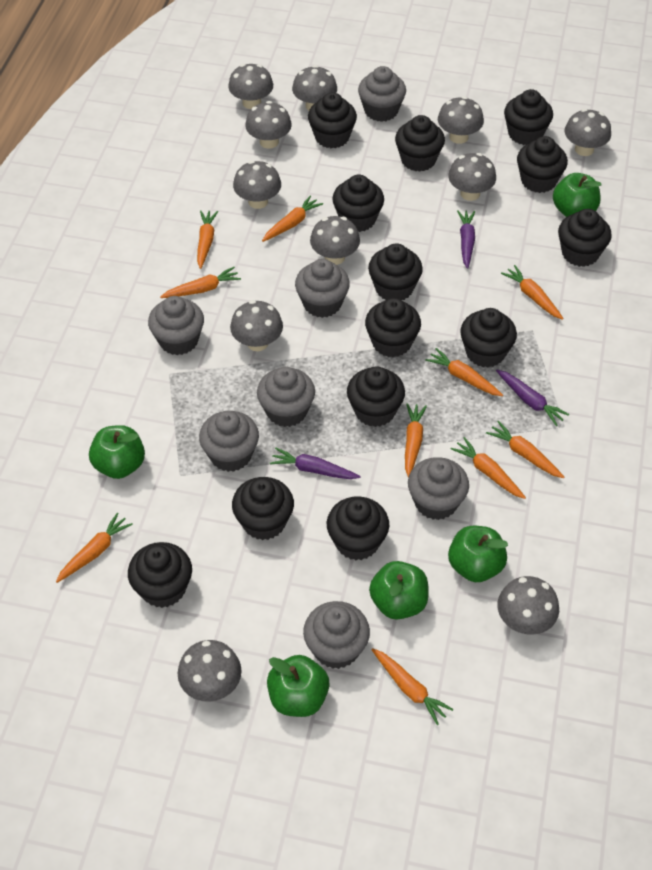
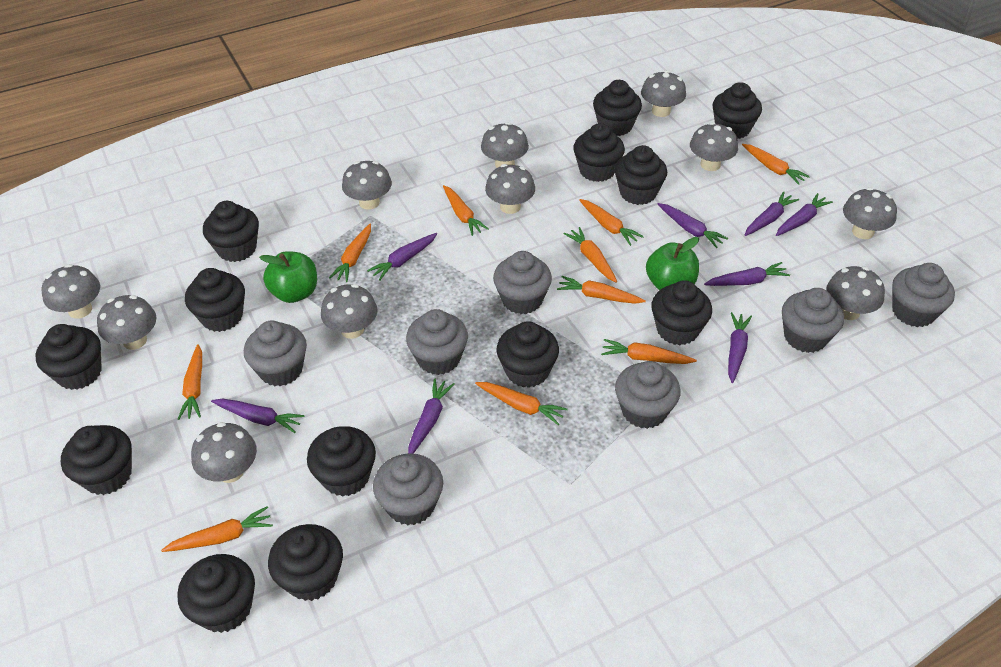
green apple: 5 -> 2
purple carrot: 3 -> 8

